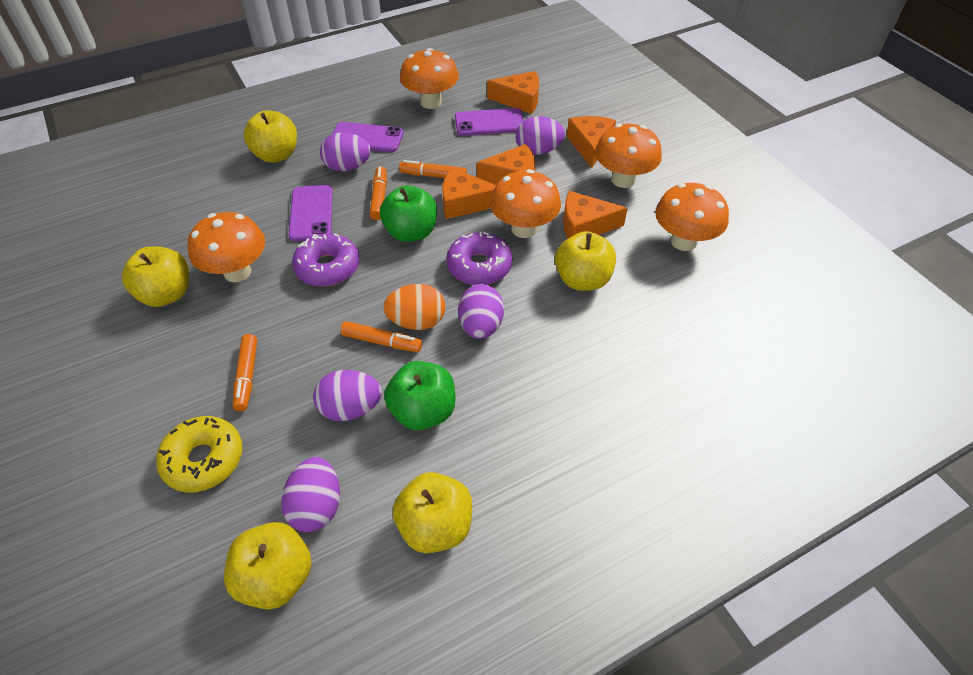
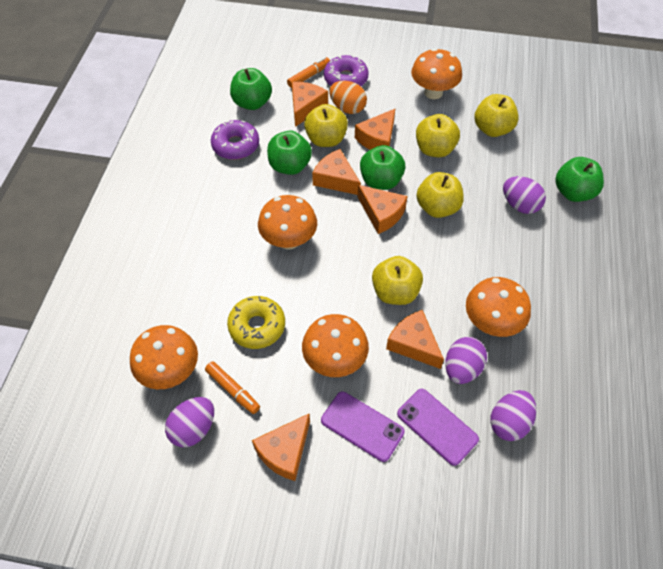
green apple: 2 -> 4
orange cheese: 5 -> 6
orange marker: 4 -> 2
purple egg: 5 -> 4
purple phone: 3 -> 2

